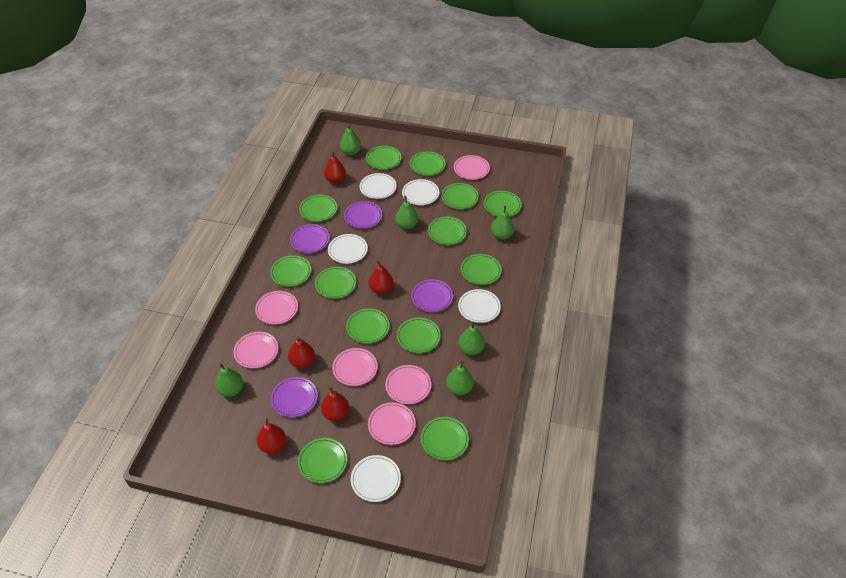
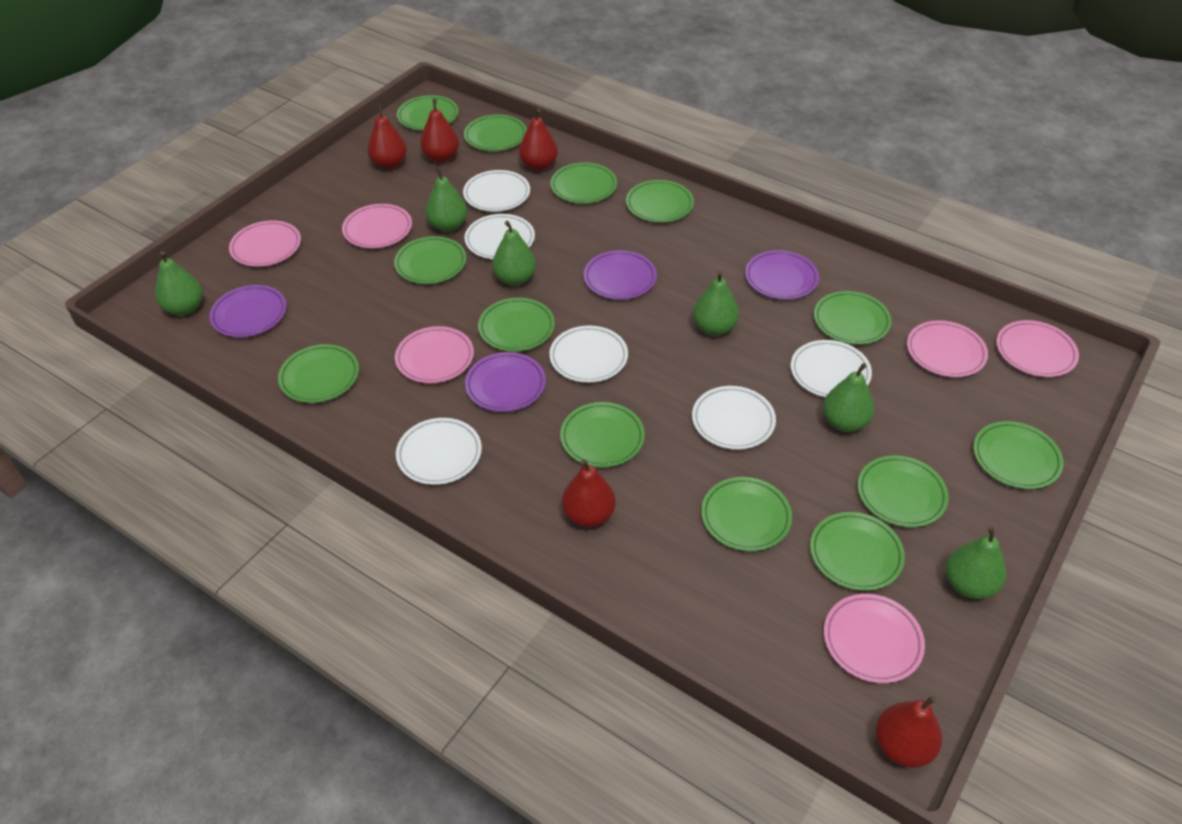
white plate: 5 -> 6

